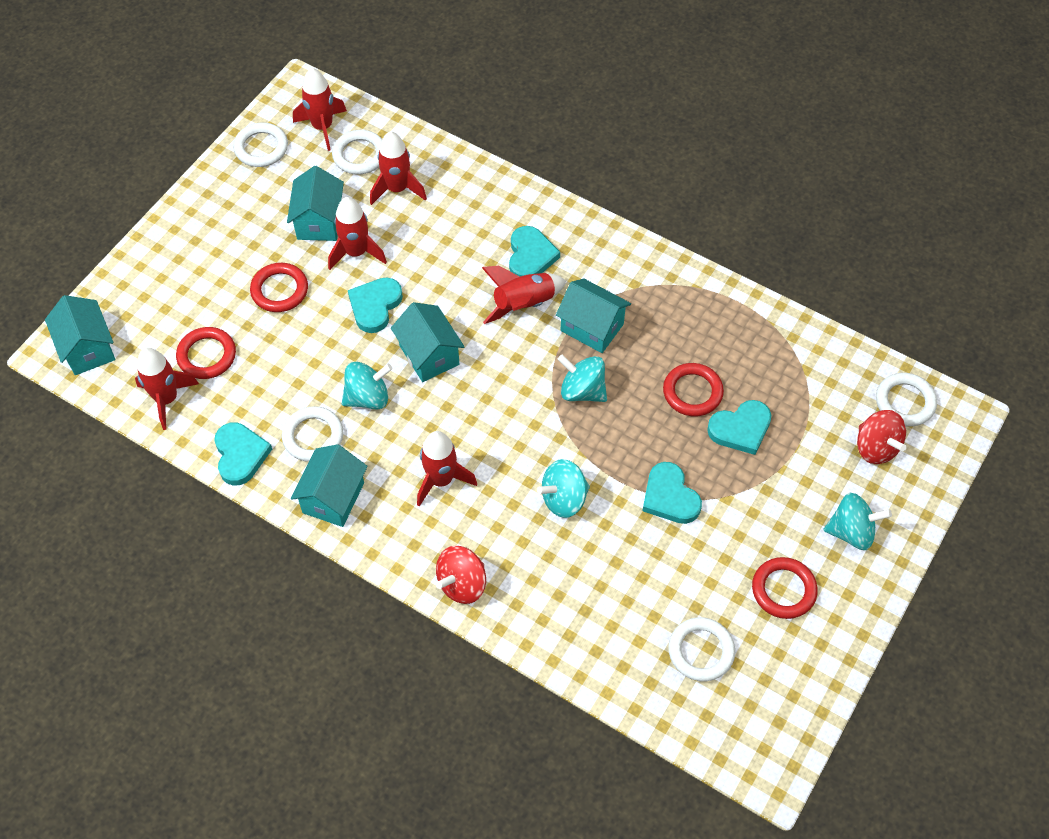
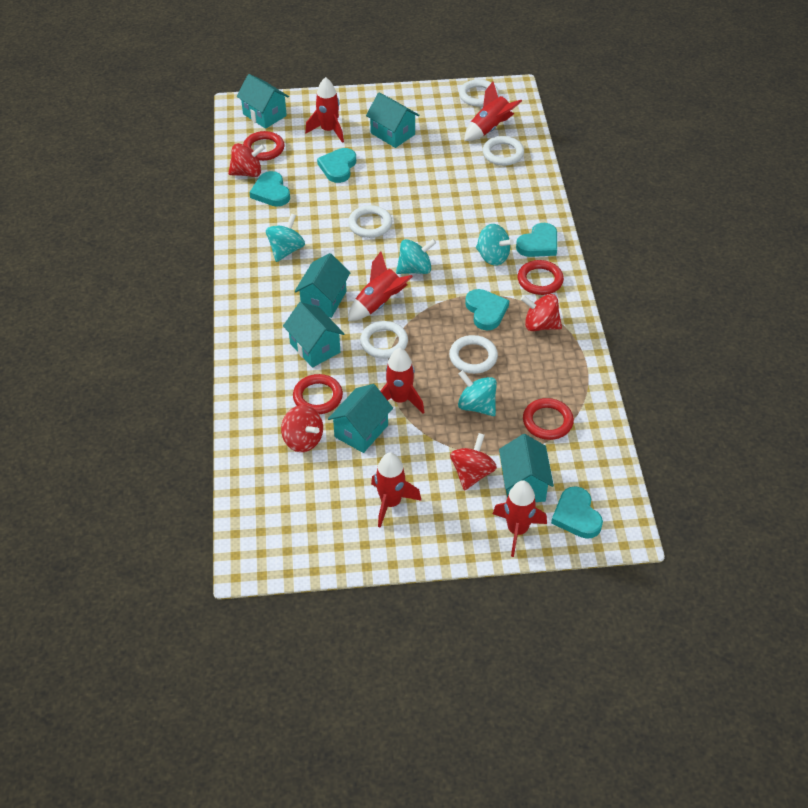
red spinning top: 2 -> 4
turquoise house: 5 -> 6

